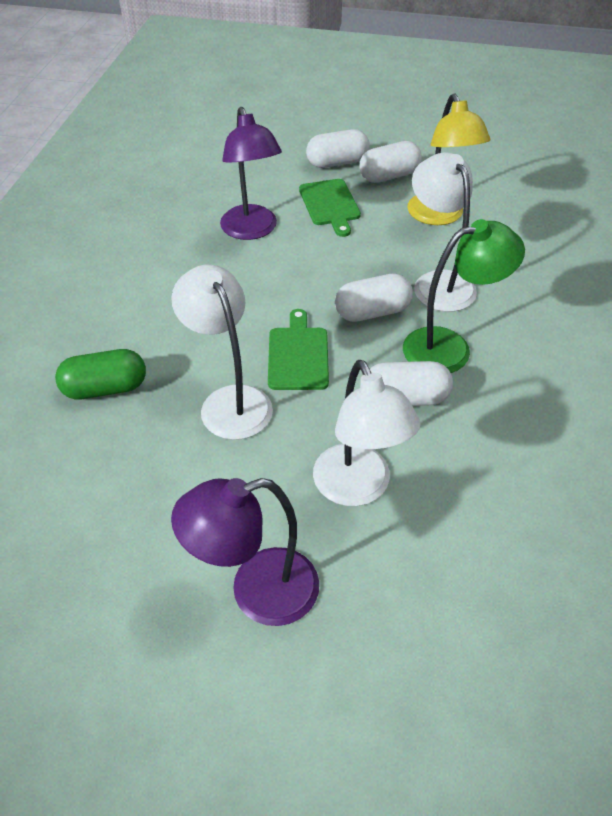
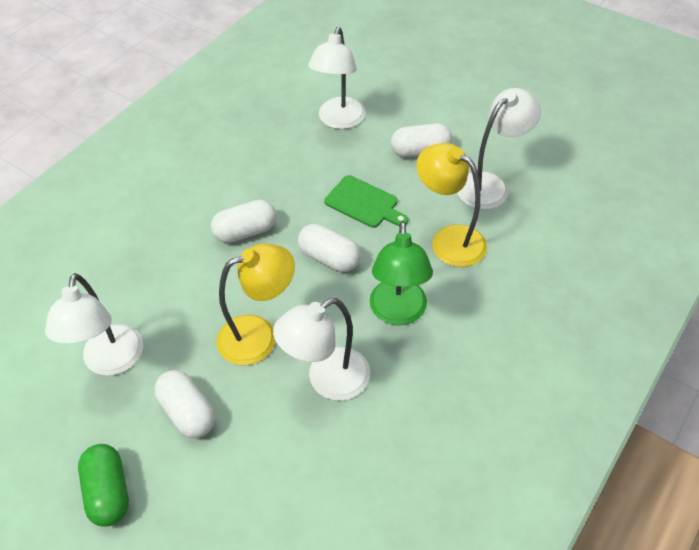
green cutting board: 2 -> 1
purple lamp: 2 -> 0
white lamp: 3 -> 4
yellow lamp: 1 -> 2

